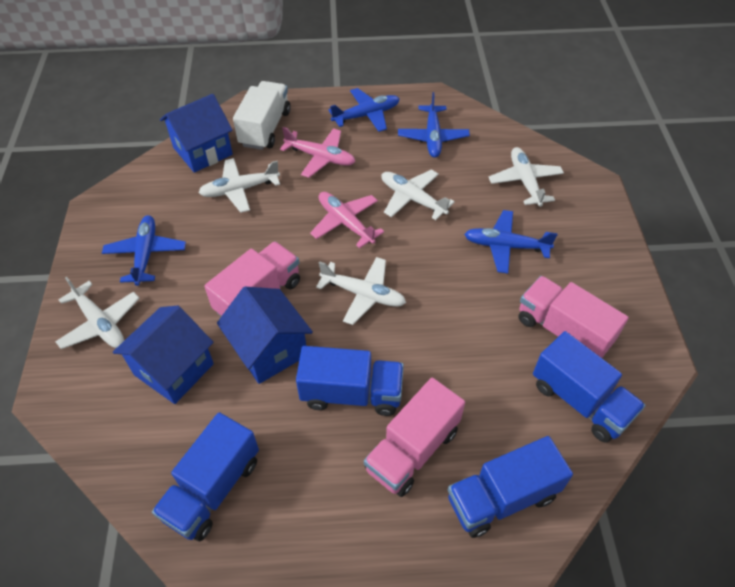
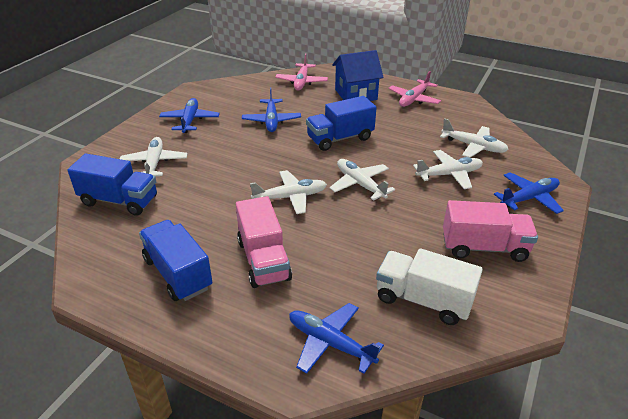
blue house: 3 -> 1
blue truck: 4 -> 3
pink truck: 3 -> 2

